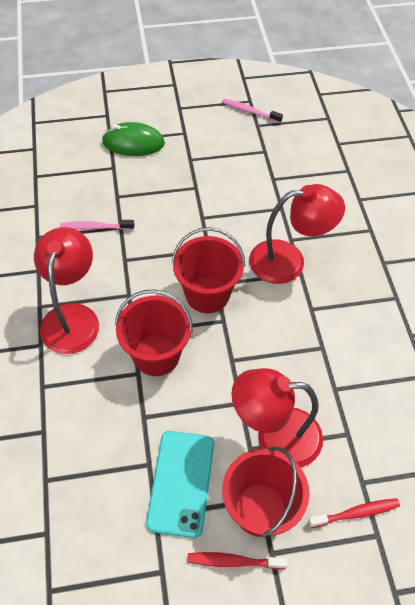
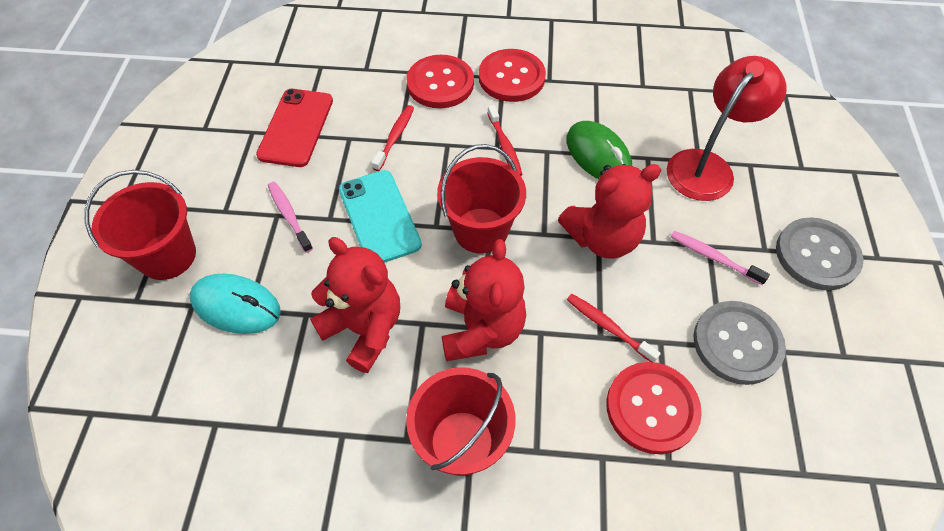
grey button: 0 -> 2
red button: 0 -> 3
red lamp: 3 -> 1
red phone: 0 -> 1
red teddy bear: 0 -> 3
red toothbrush: 2 -> 3
turquoise mouse: 0 -> 1

